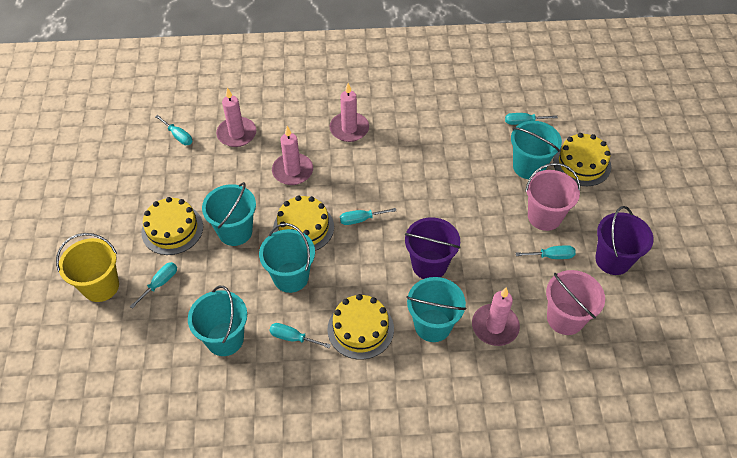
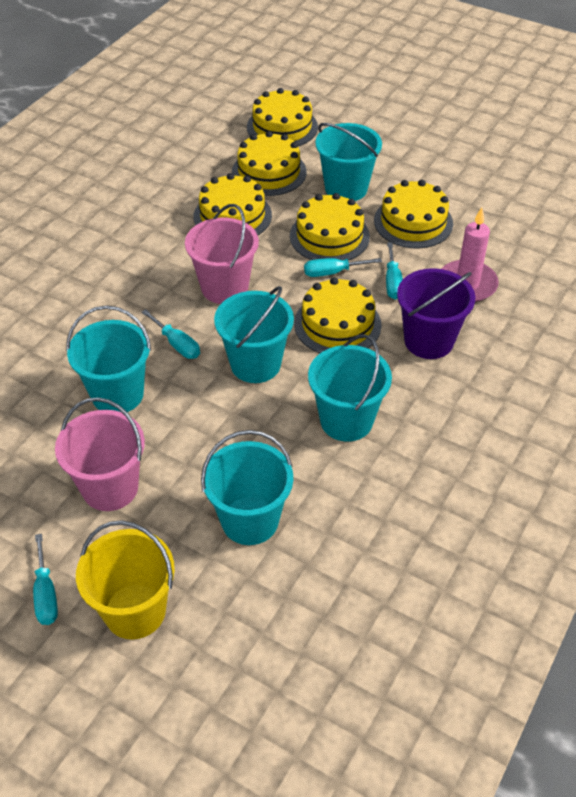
pink candle: 4 -> 1
purple bucket: 2 -> 1
turquoise screwdriver: 6 -> 4
yellow cake: 4 -> 6

